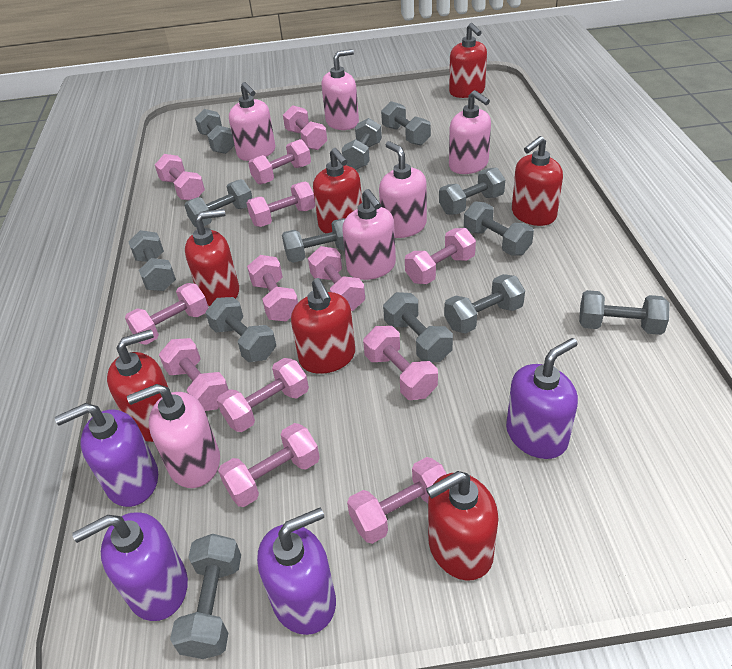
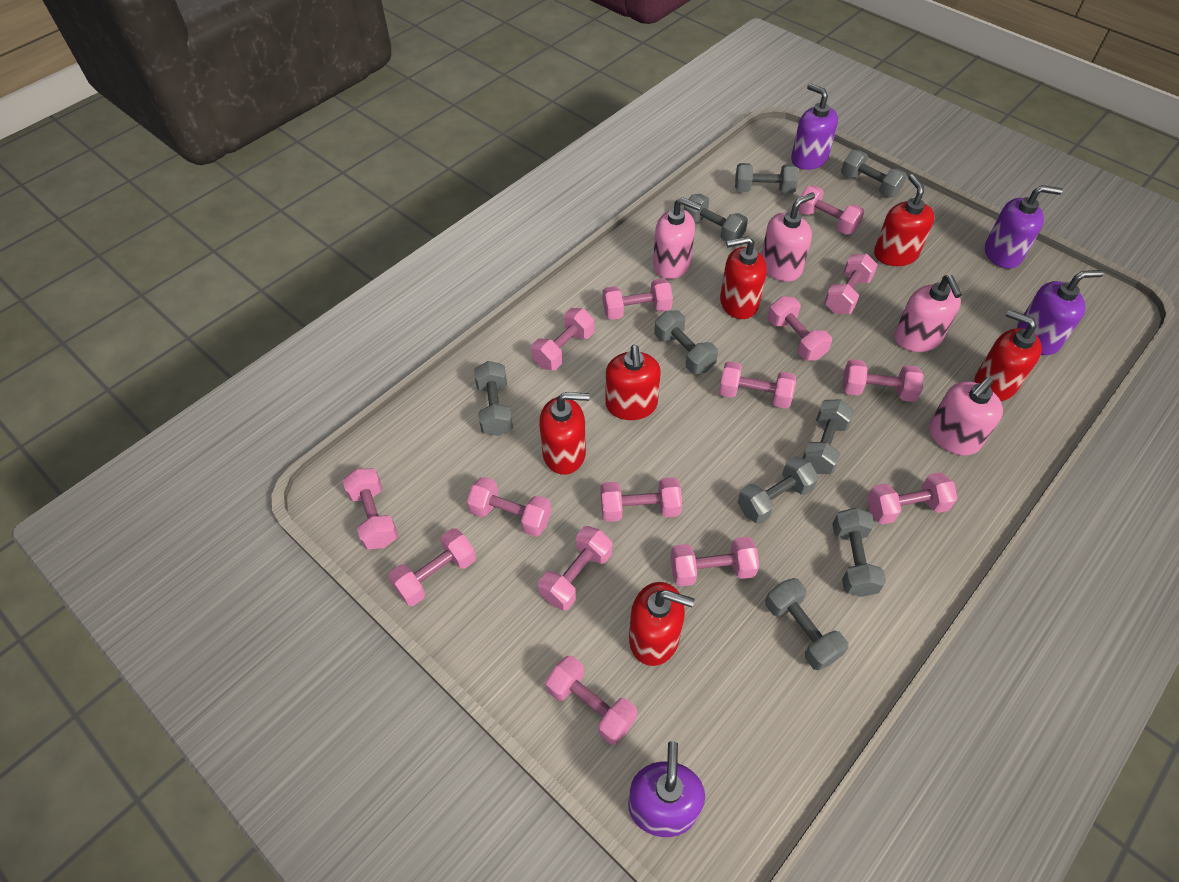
grey dumbbell: 13 -> 9
pink dumbbell: 13 -> 15
pink soap dispenser: 6 -> 4
red soap dispenser: 7 -> 6

